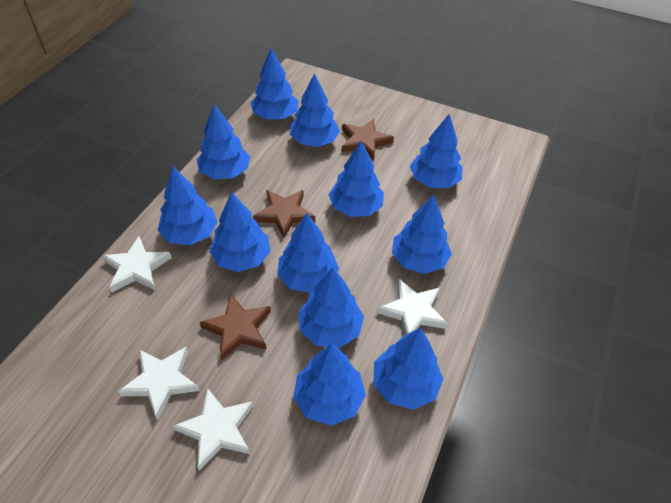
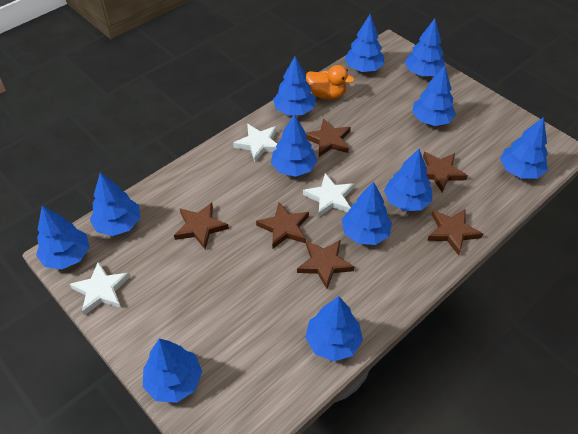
brown star: 3 -> 6
orange duck: 0 -> 1
white star: 4 -> 3

